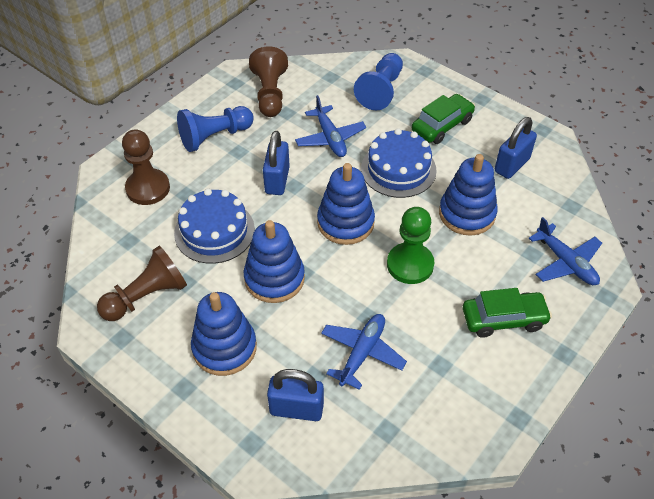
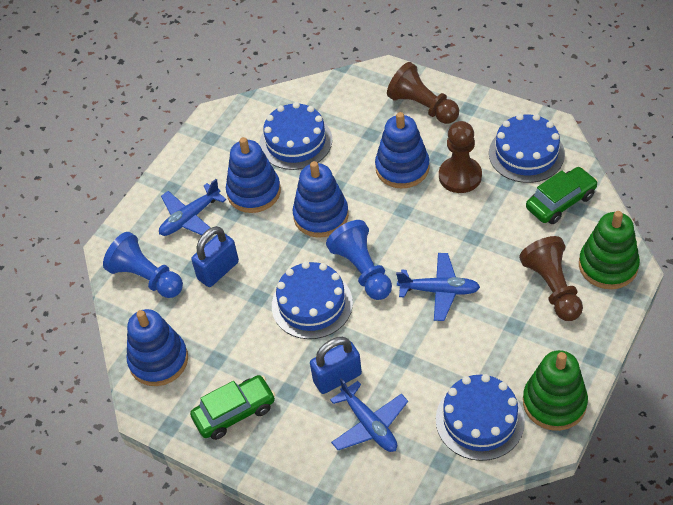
blue cake: 2 -> 4
blue padlock: 3 -> 2
green pawn: 1 -> 0
green stacking toy: 0 -> 2

